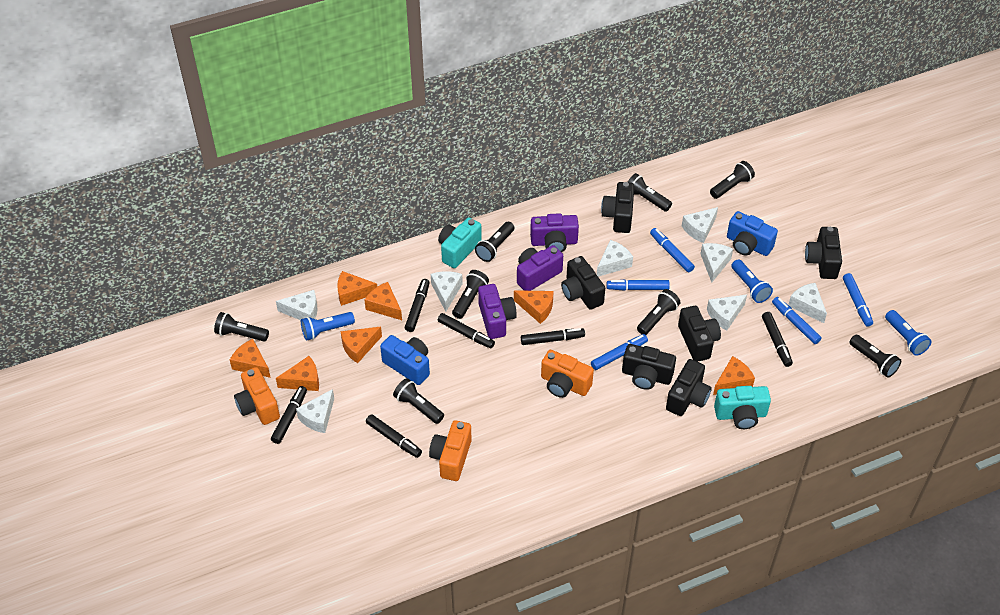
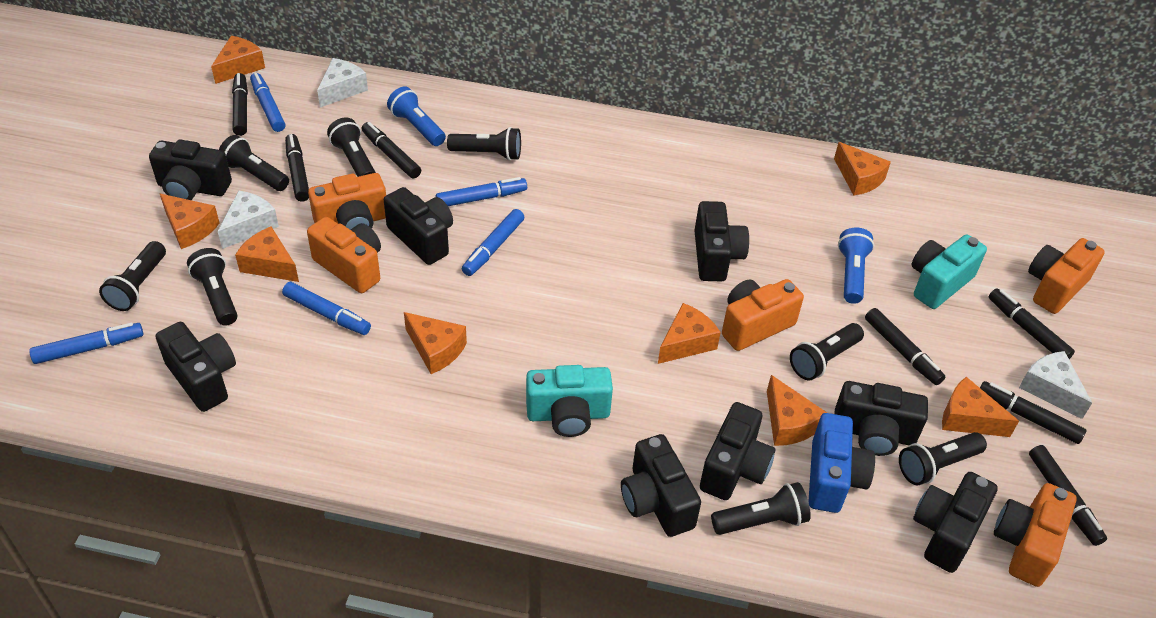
black camera: 6 -> 8
black marker: 6 -> 7
blue camera: 2 -> 1
blue flashlight: 3 -> 2
orange camera: 3 -> 5
orange cheese: 7 -> 8
purple camera: 3 -> 0
white cheese: 8 -> 3

